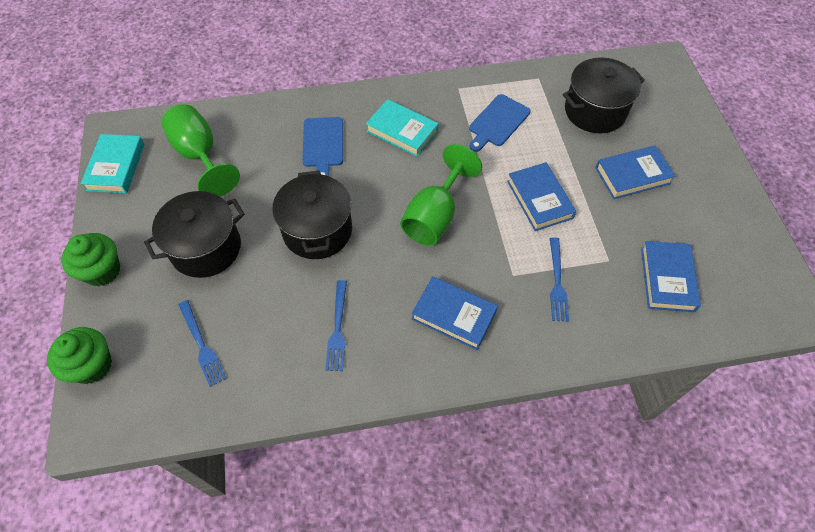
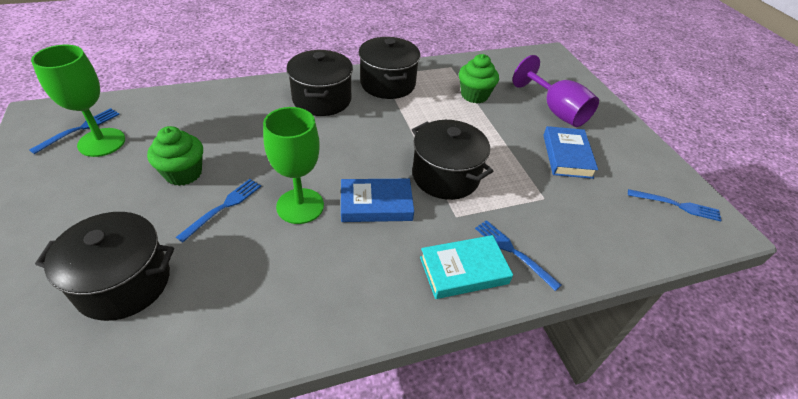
black pot: 3 -> 4
blue book: 4 -> 2
blue cutting board: 2 -> 0
blue fork: 3 -> 4
purple goblet: 0 -> 1
turquoise book: 2 -> 1

